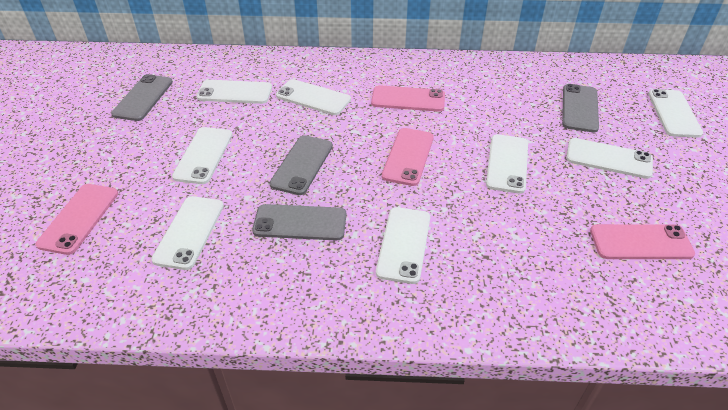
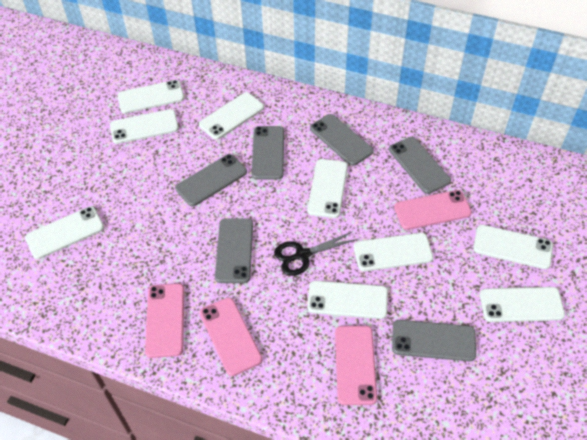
black scissors: 0 -> 1
grey phone: 4 -> 6
white phone: 8 -> 9

